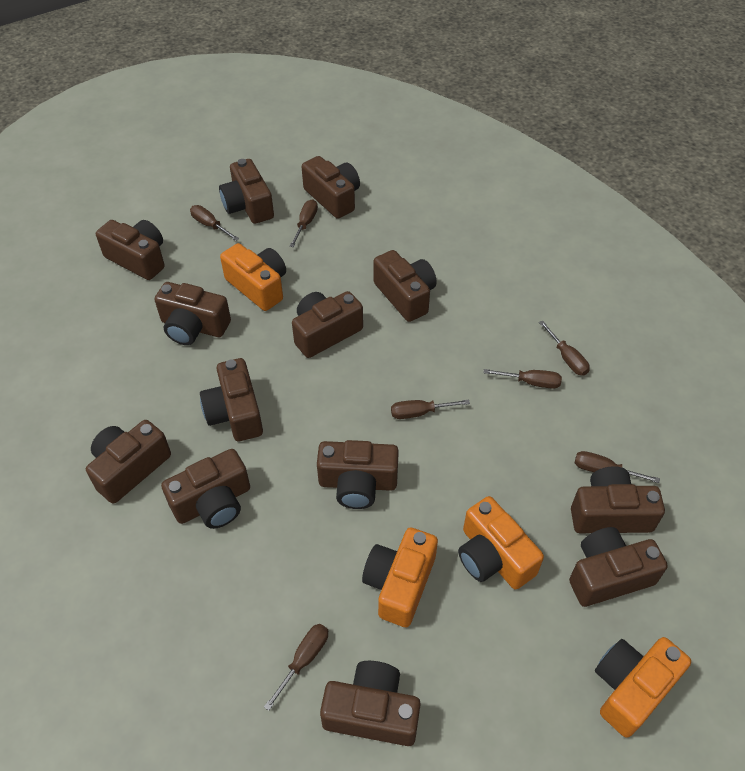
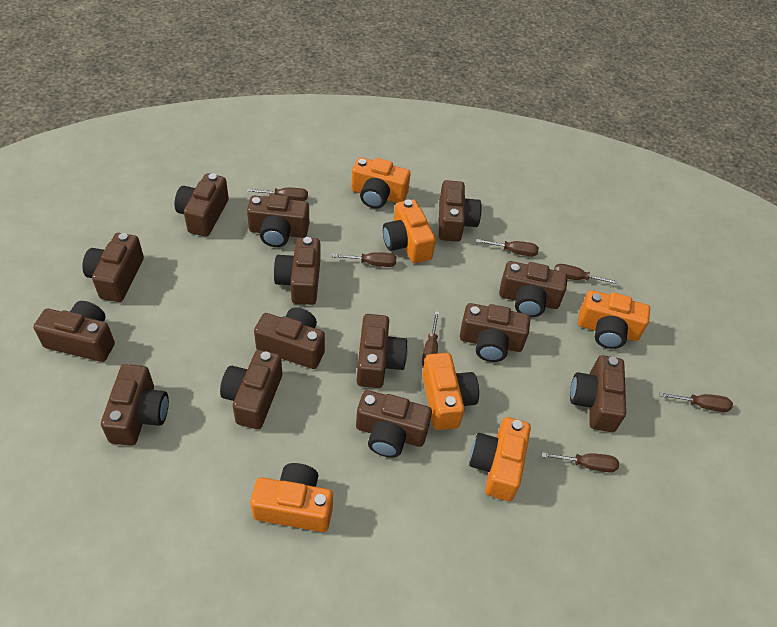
brown camera: 13 -> 14
orange camera: 4 -> 6

